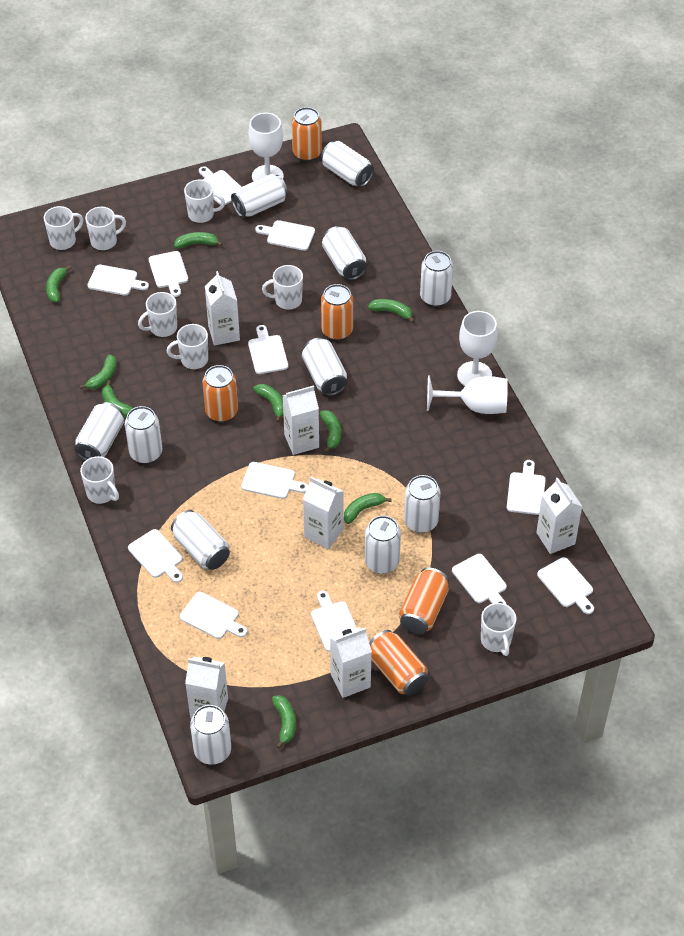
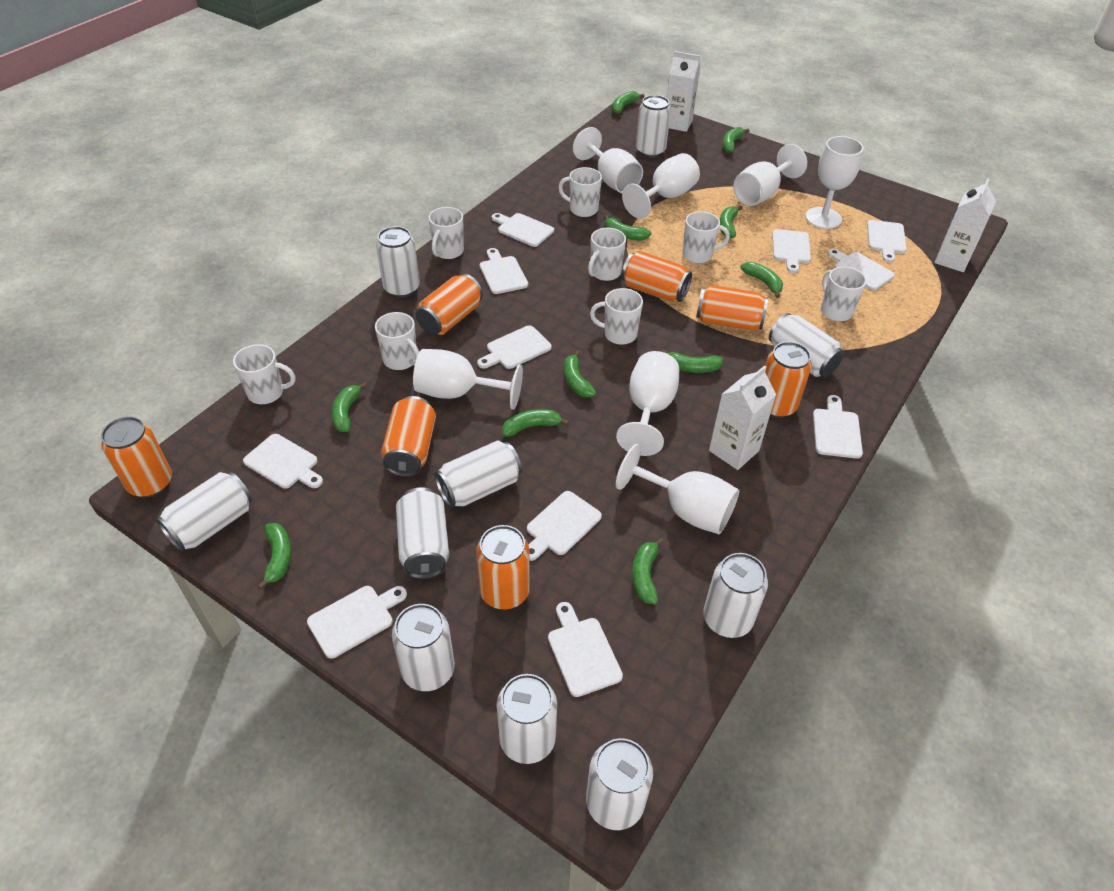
green banana: 9 -> 11
orange can: 5 -> 7
white can: 11 -> 10
white carton: 6 -> 3
white cutting board: 12 -> 11
white goblet: 3 -> 7

